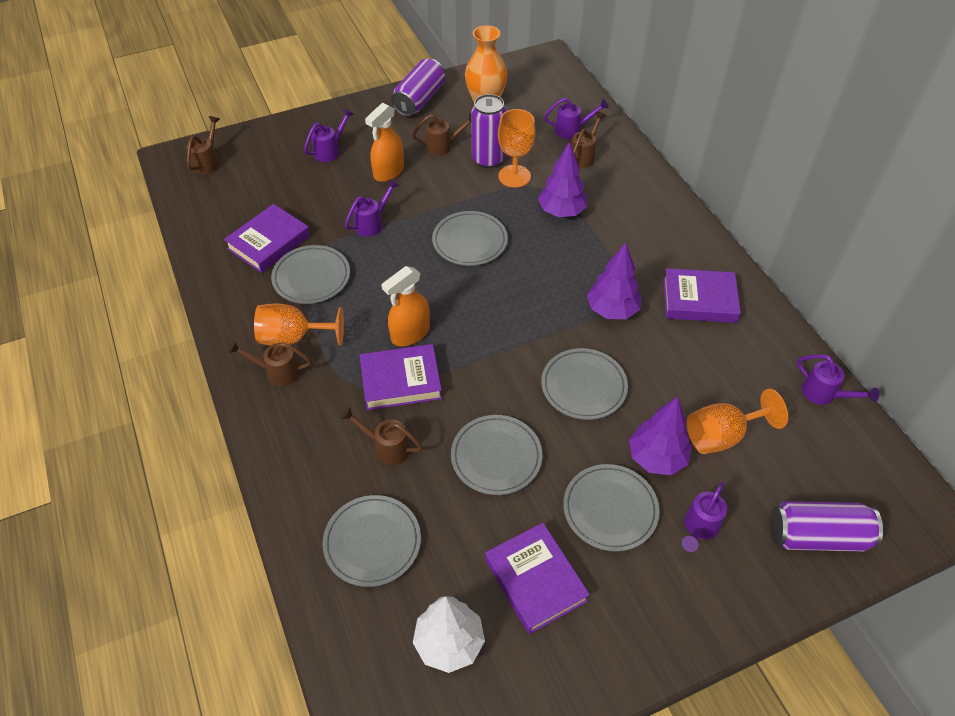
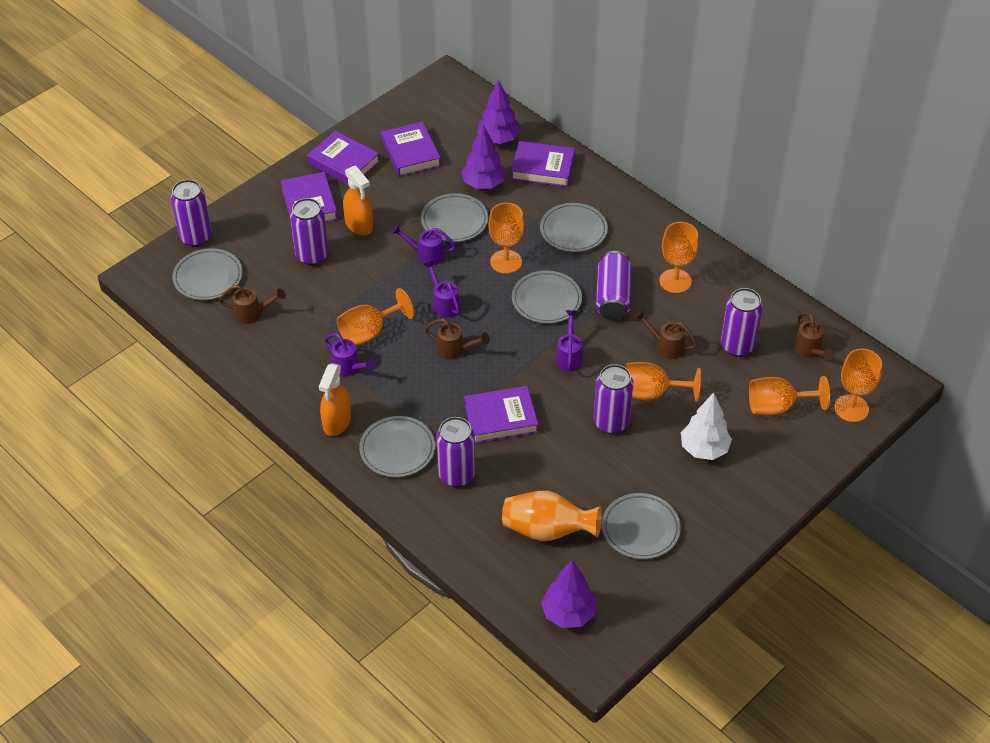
brown watering can: 5 -> 4
orange goblet: 3 -> 6
purple book: 4 -> 5
purple can: 3 -> 6
purple watering can: 5 -> 4

